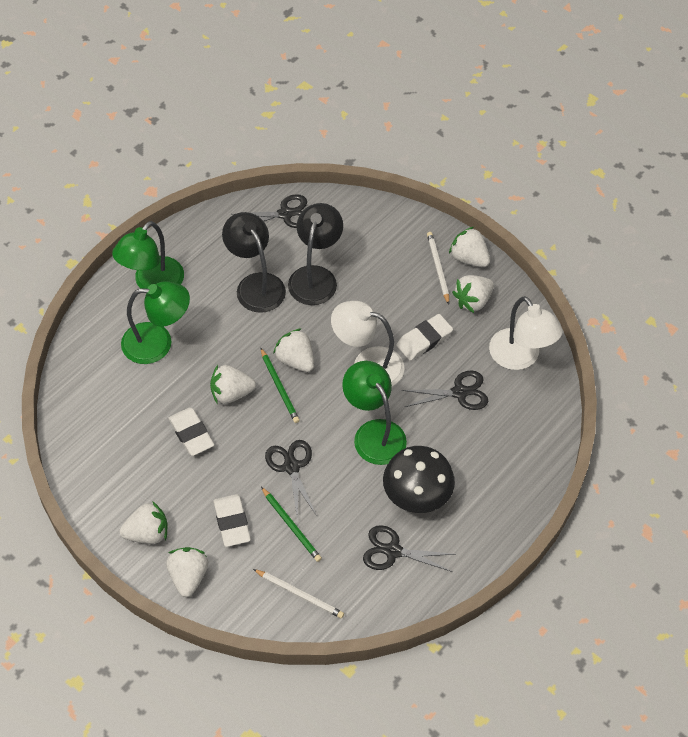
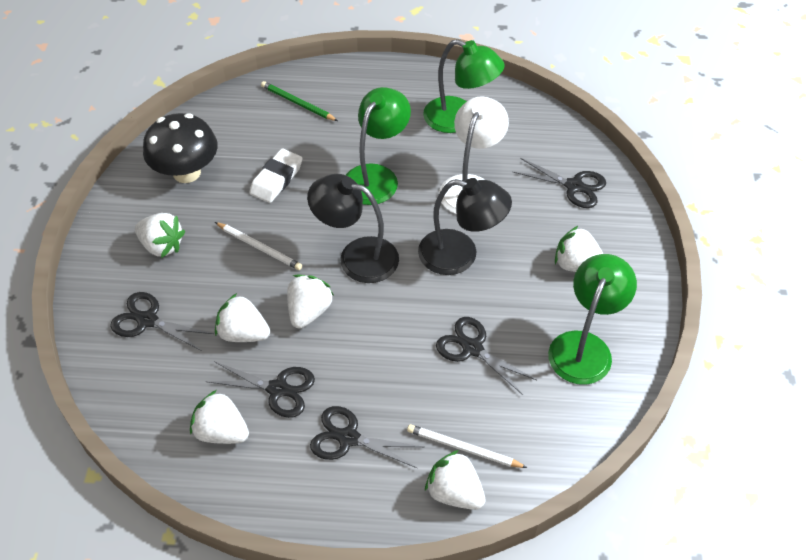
black scissors: 4 -> 5
green pencil: 2 -> 1
white eraser: 3 -> 1
white lamp: 2 -> 1

